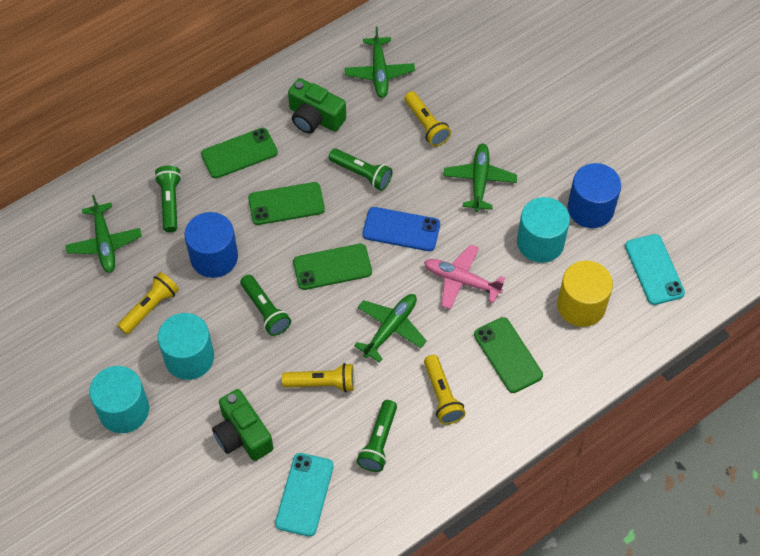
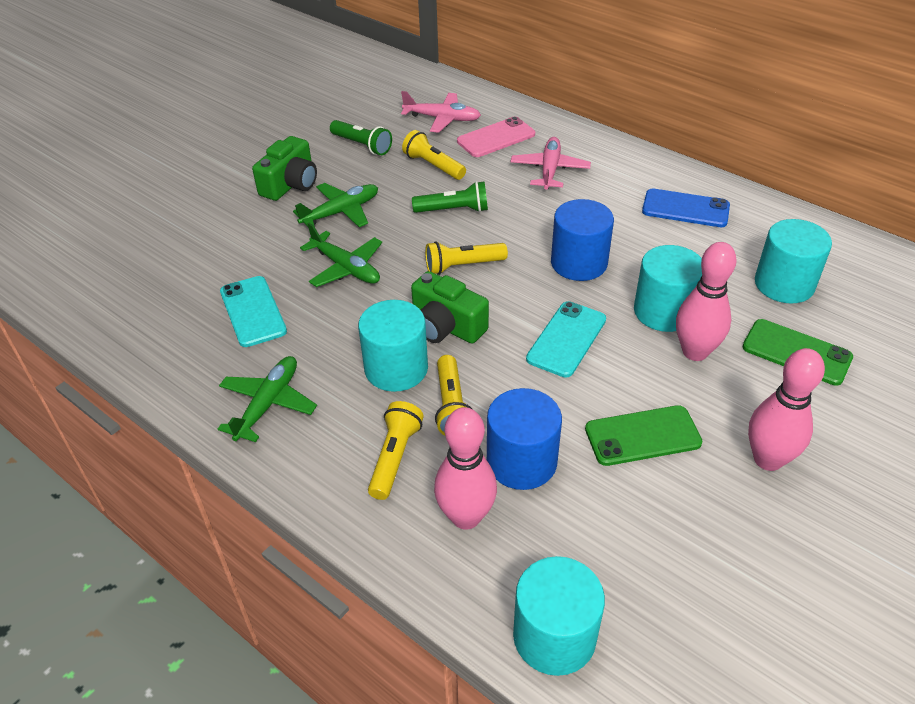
green flashlight: 4 -> 2
green phone: 4 -> 2
green plane: 4 -> 3
pink bowling pin: 0 -> 3
pink phone: 0 -> 1
pink plane: 1 -> 2
turquoise cylinder: 3 -> 4
yellow cylinder: 1 -> 0

